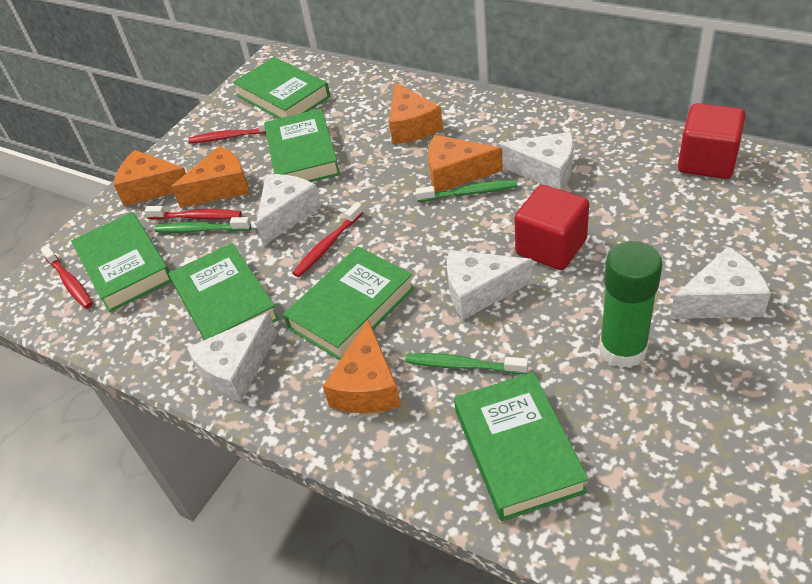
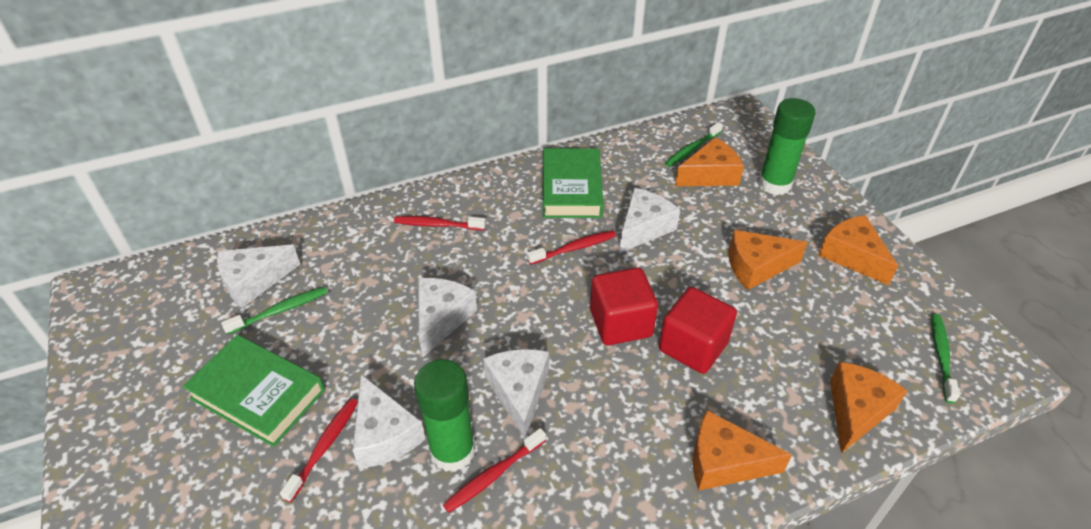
green book: 6 -> 2
green glue stick: 1 -> 2

